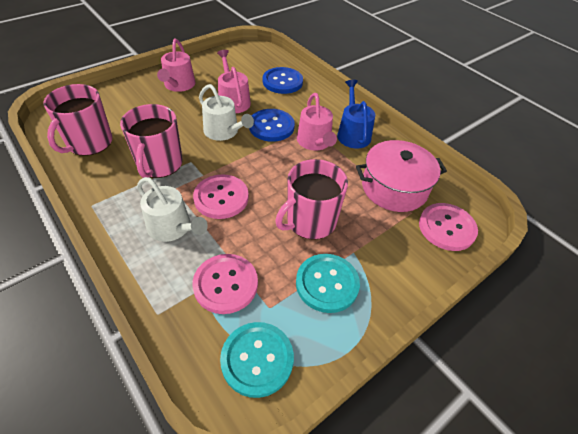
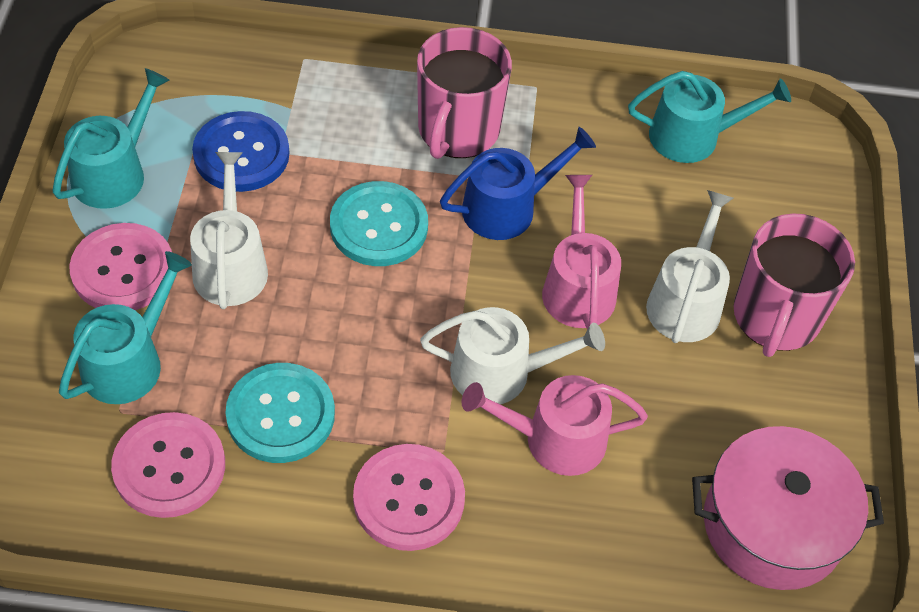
blue button: 2 -> 1
pink mug: 3 -> 2
pink watering can: 3 -> 2
turquoise watering can: 0 -> 3
white watering can: 2 -> 3

